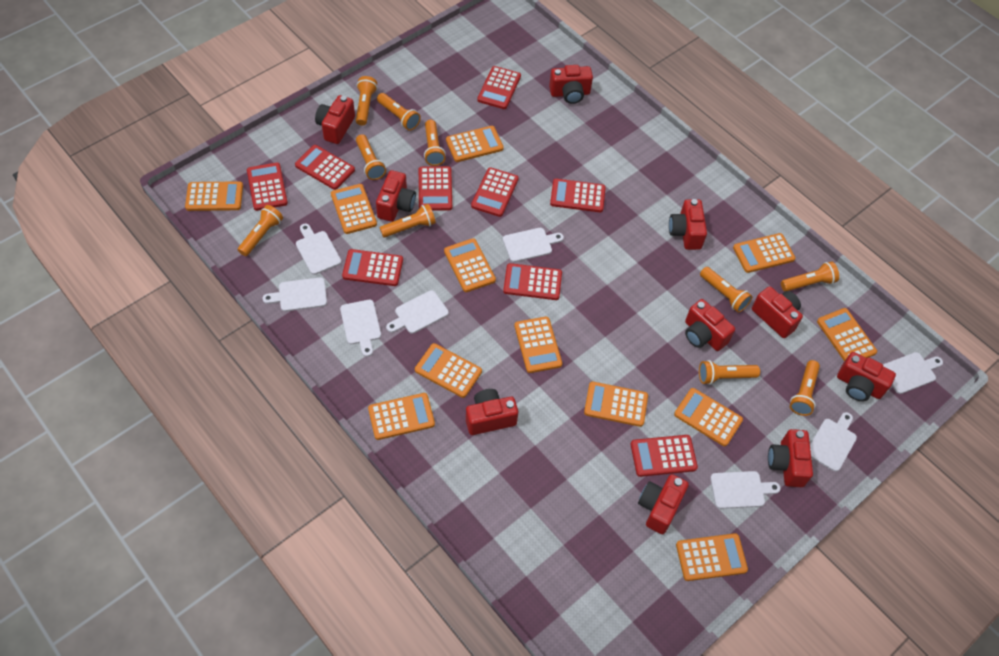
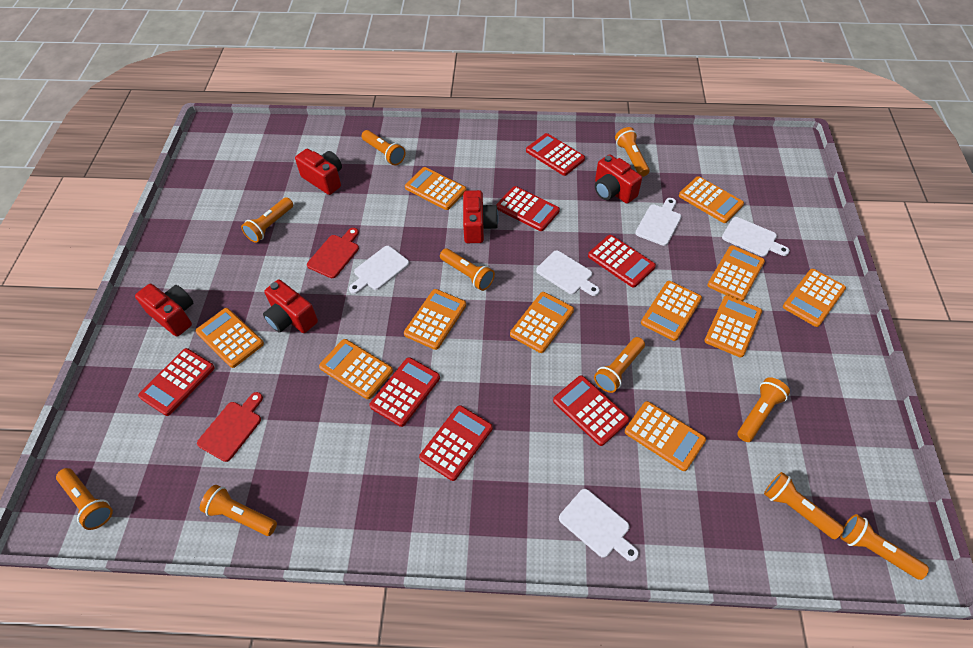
orange calculator: 12 -> 11
red calculator: 9 -> 7
red camera: 10 -> 5
red cutting board: 0 -> 2
white cutting board: 8 -> 5

